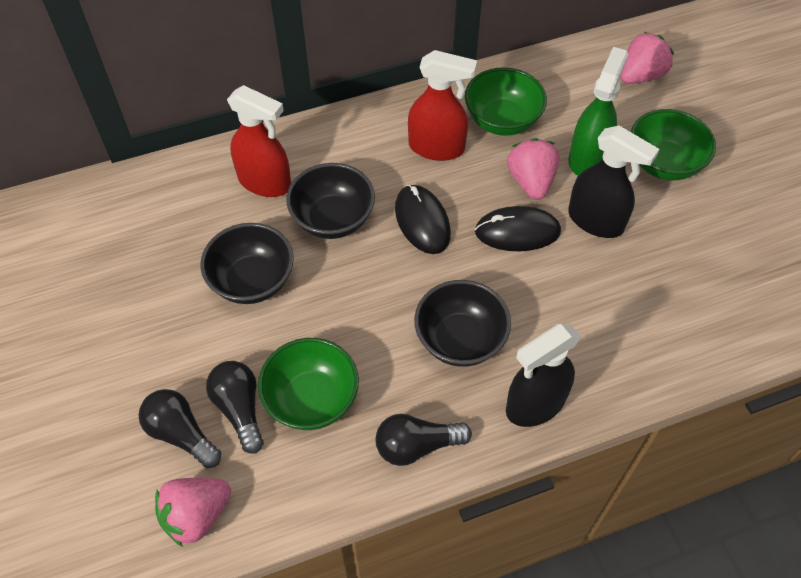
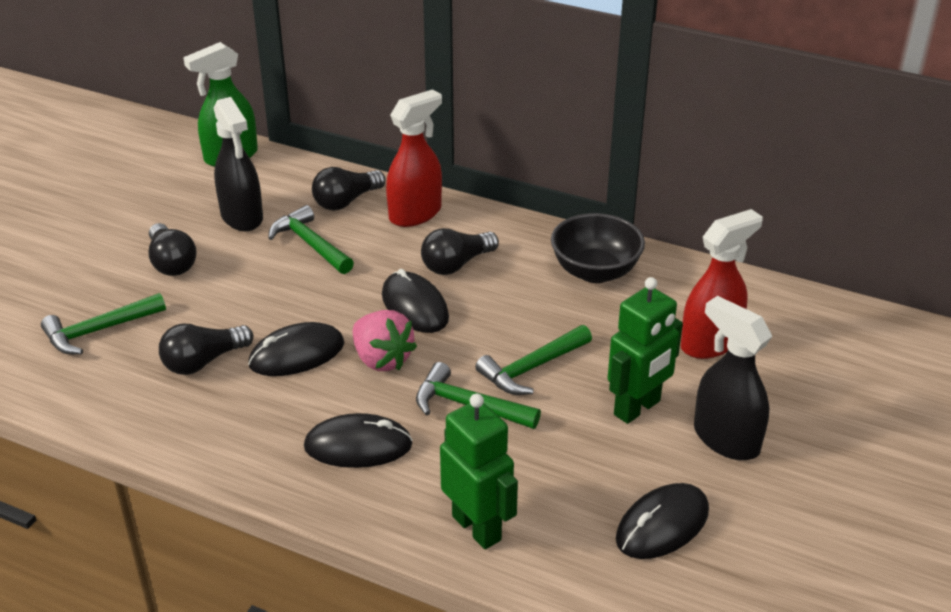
black bowl: 3 -> 1
black light bulb: 3 -> 4
black mouse: 2 -> 4
green bowl: 3 -> 0
green hammer: 0 -> 4
green robot: 0 -> 2
pink strawberry: 3 -> 1

